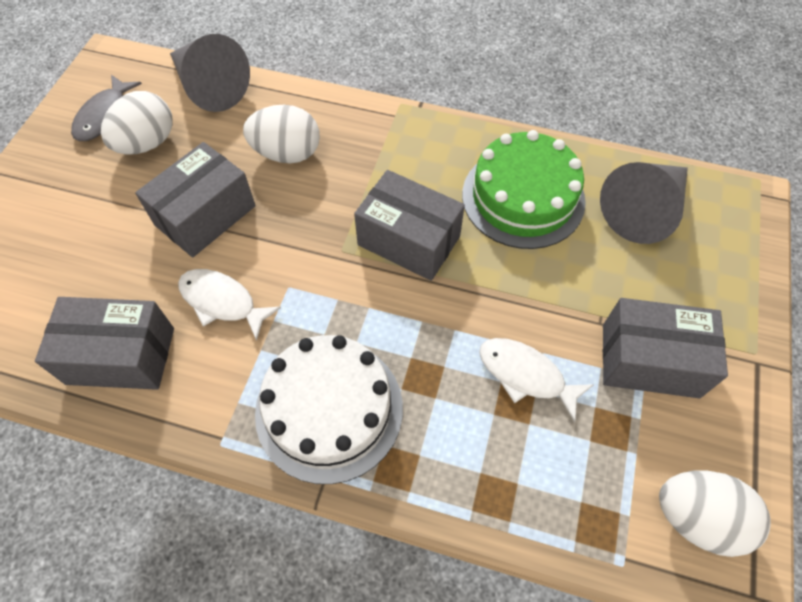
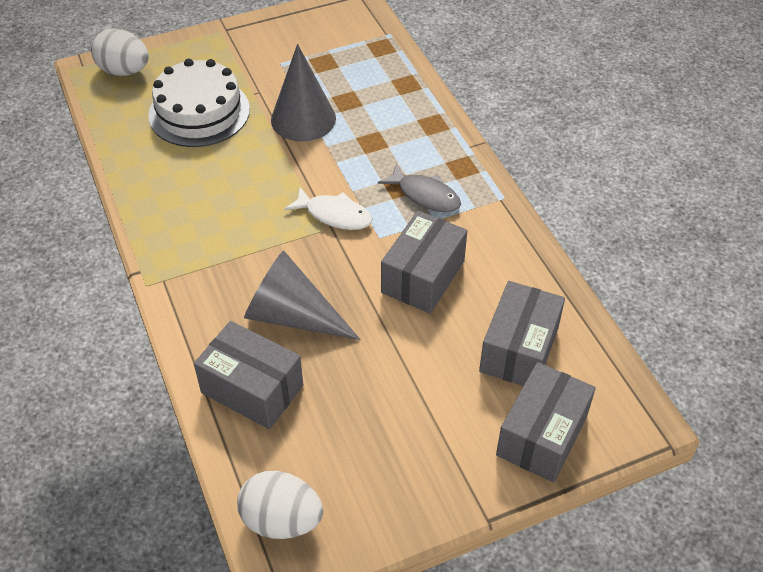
green cake: 1 -> 0
white egg: 3 -> 2
white fish: 2 -> 1

